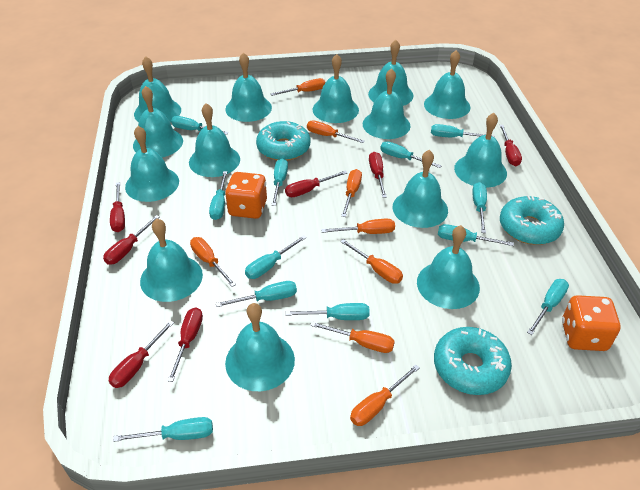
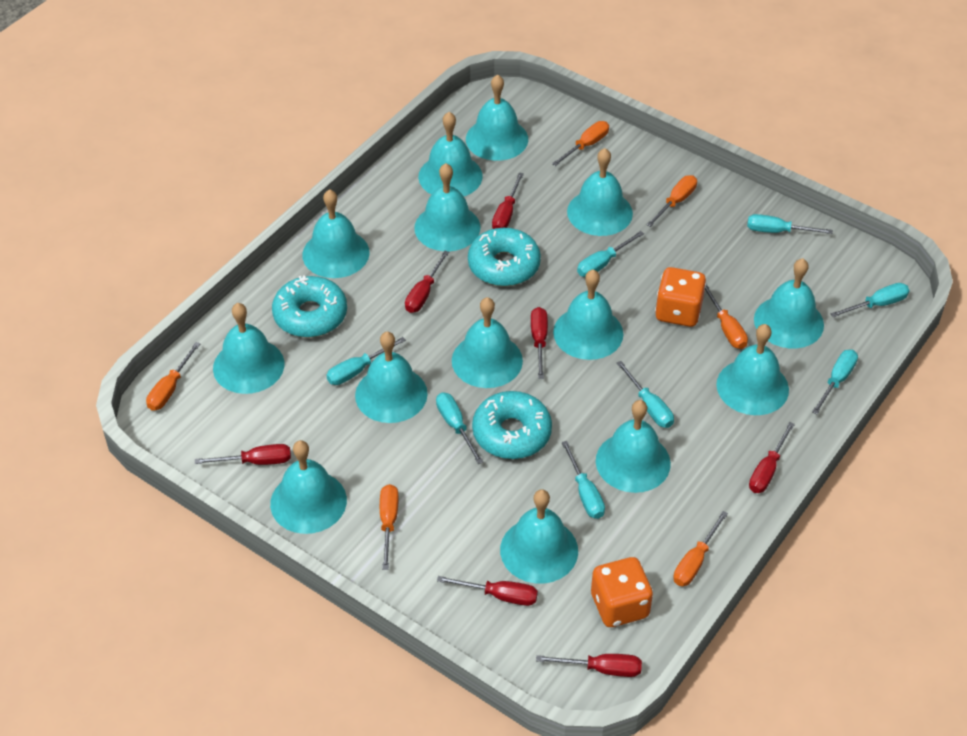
orange screwdriver: 8 -> 6
turquoise screwdriver: 12 -> 8

